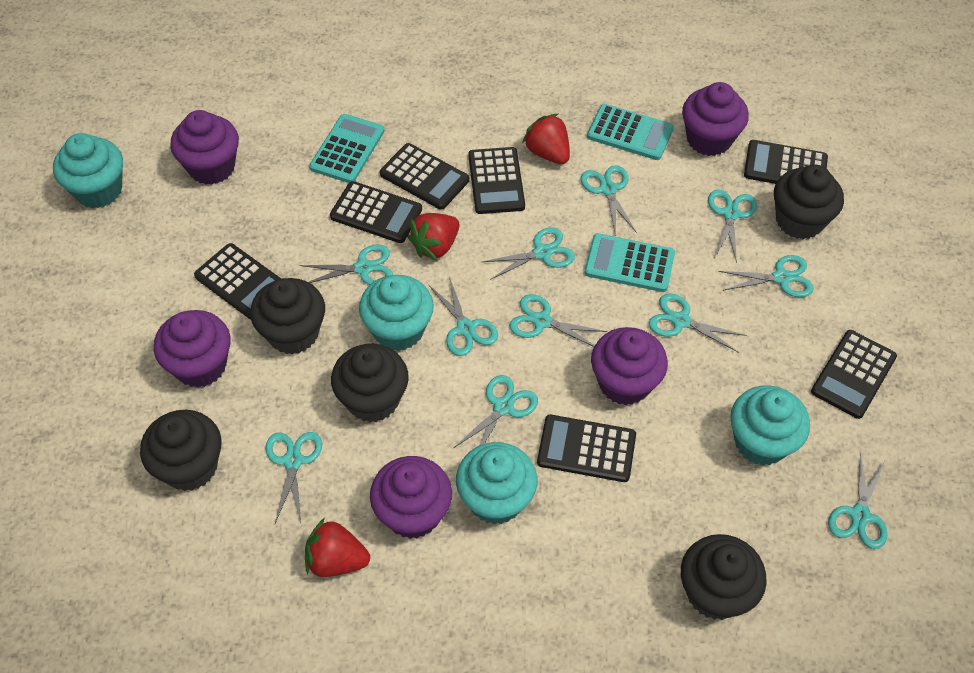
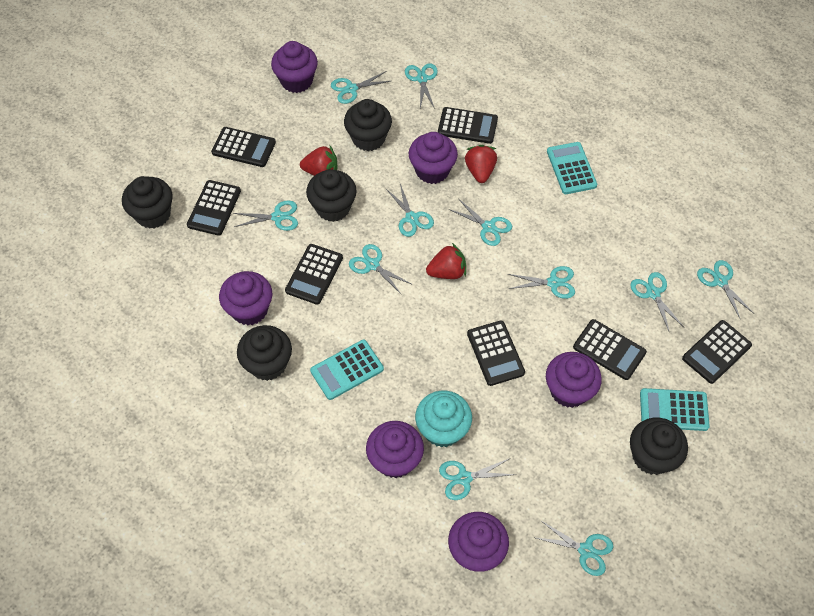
purple cupcake: 5 -> 6
turquoise cupcake: 4 -> 1

